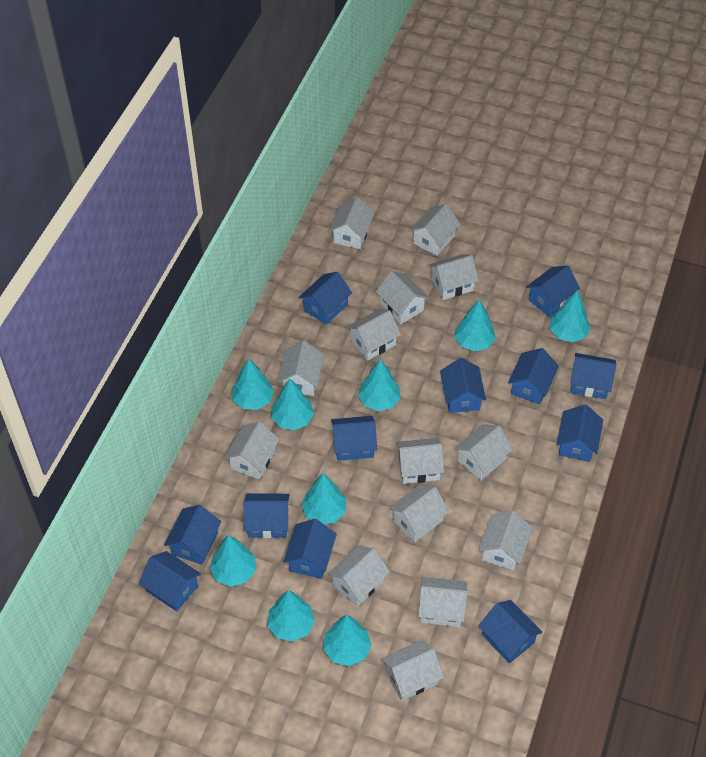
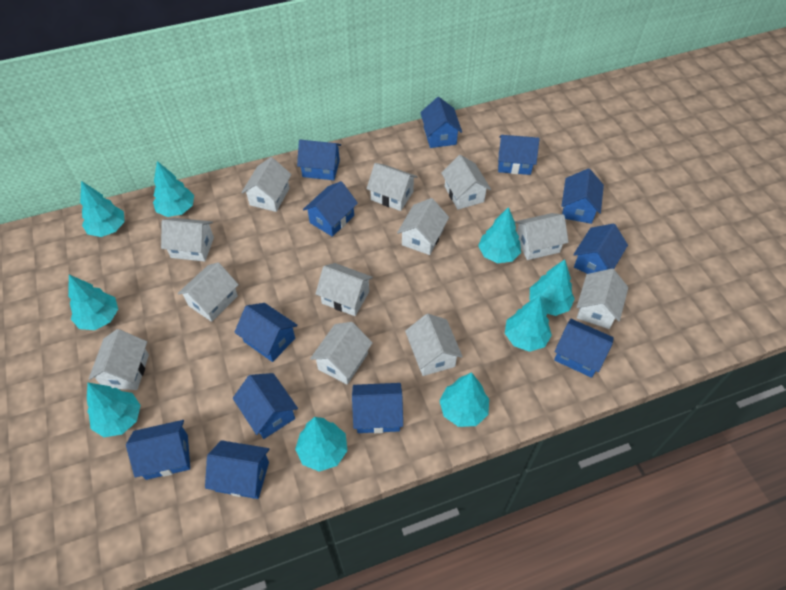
white house: 14 -> 12

